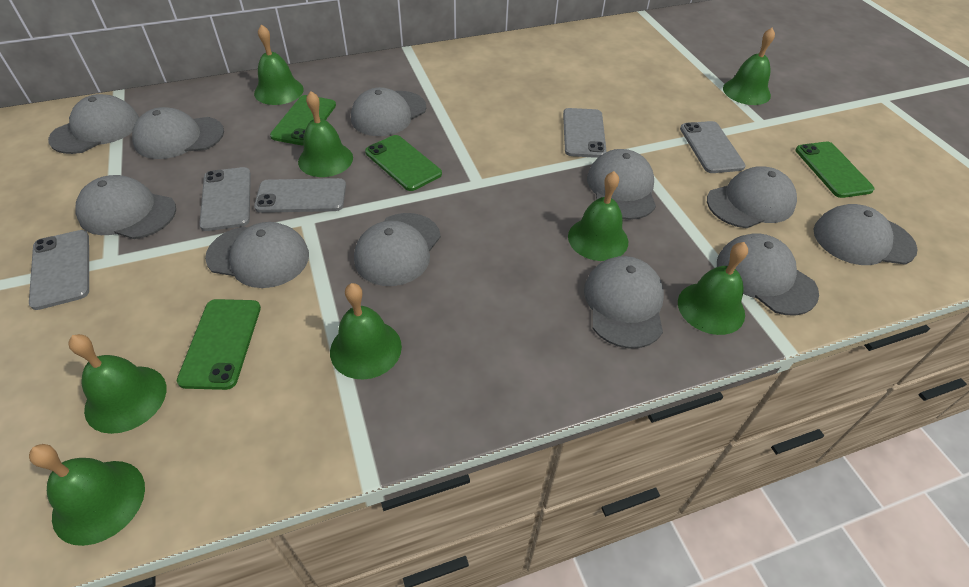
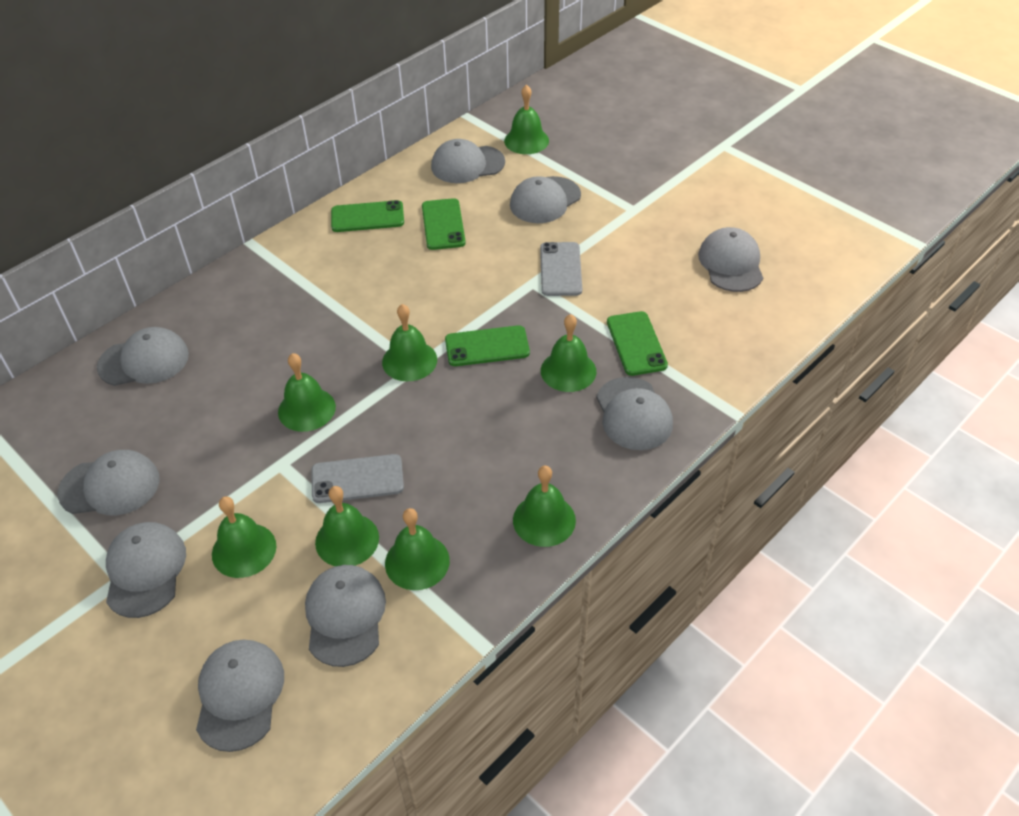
grey cap: 11 -> 9
grey phone: 5 -> 2

